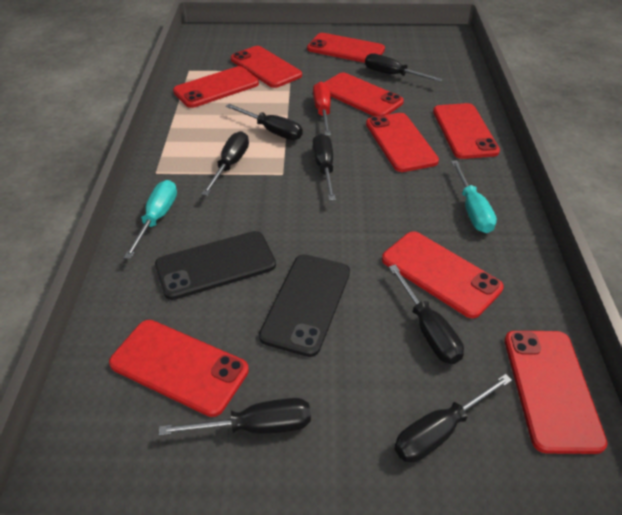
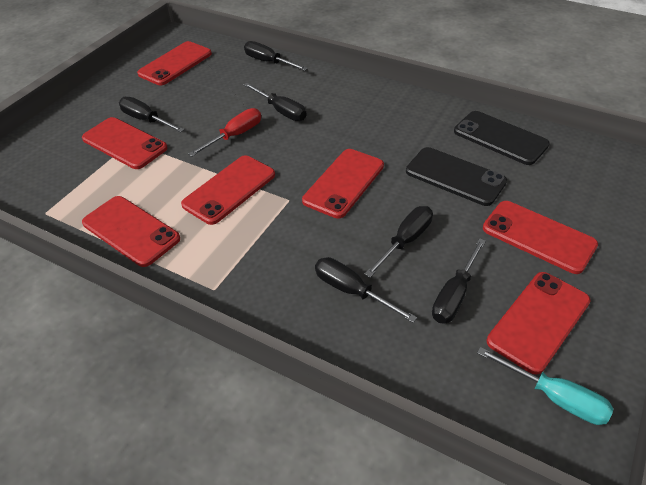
black screwdriver: 7 -> 6
red phone: 9 -> 7
turquoise screwdriver: 2 -> 1

